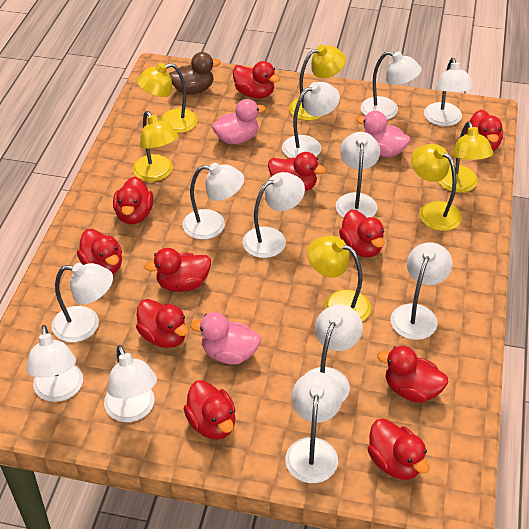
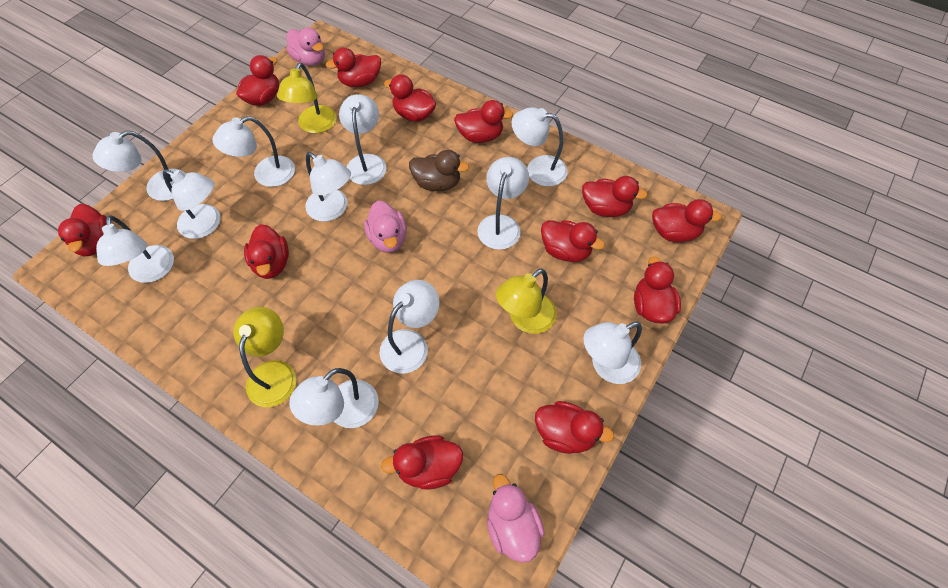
red duck: 11 -> 12
white lamp: 12 -> 11
yellow lamp: 6 -> 3

